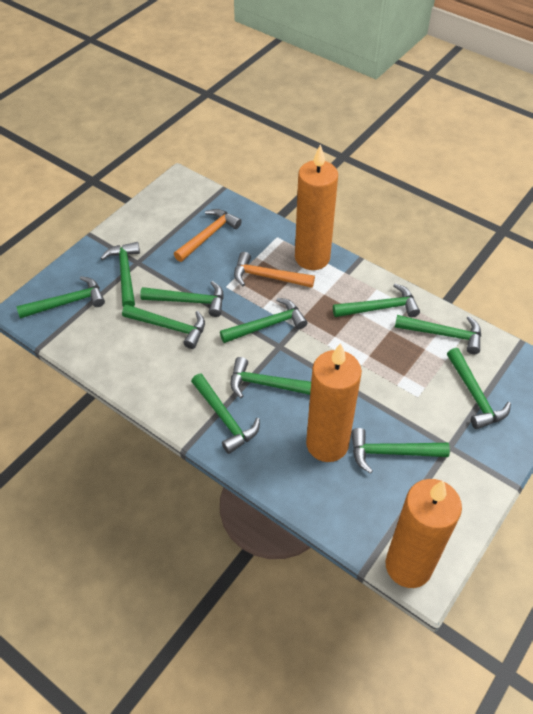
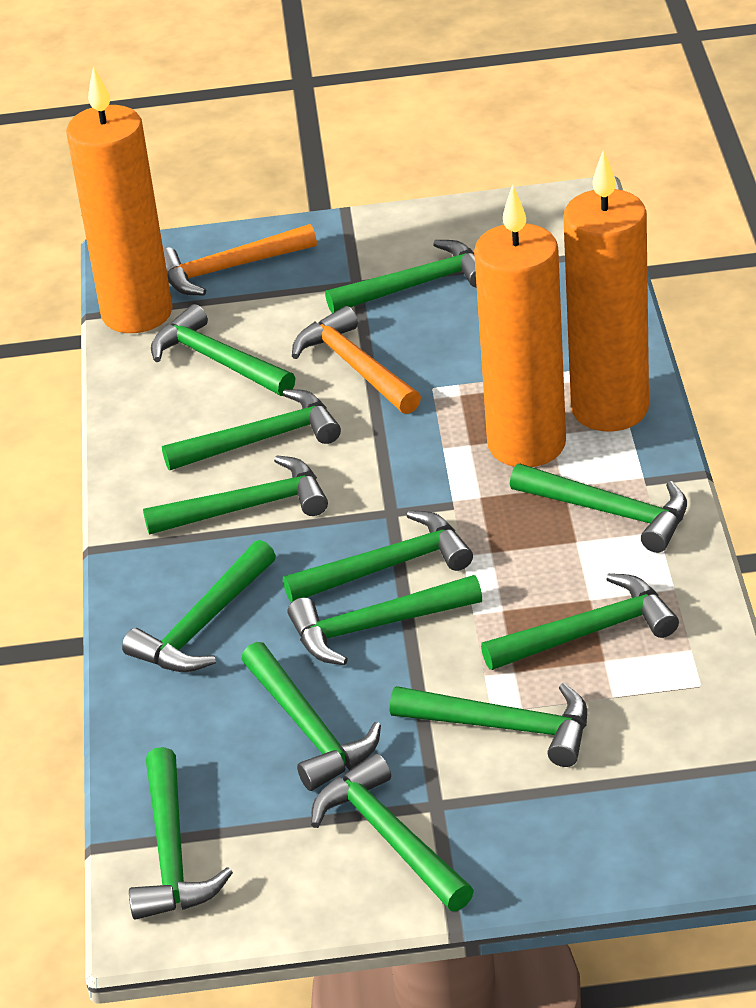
green hammer: 11 -> 13

